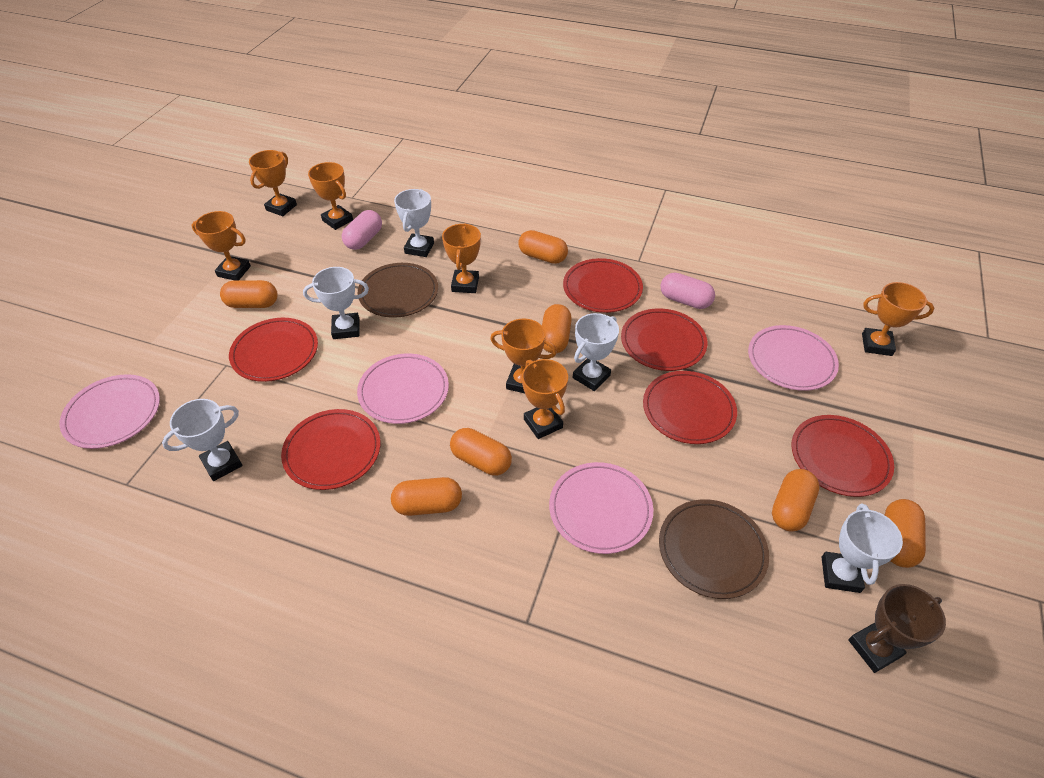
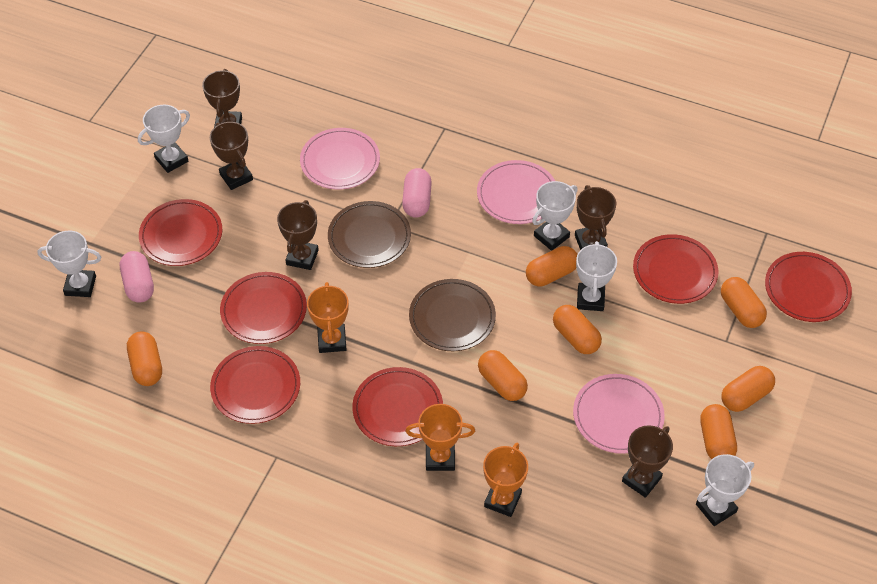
brown trophy: 1 -> 5
orange trophy: 7 -> 3
pink plate: 4 -> 3

